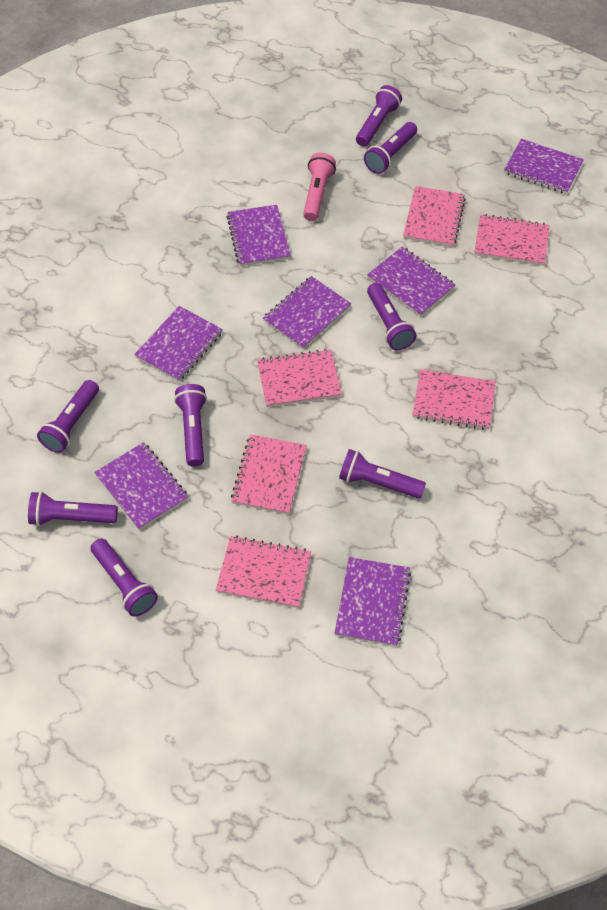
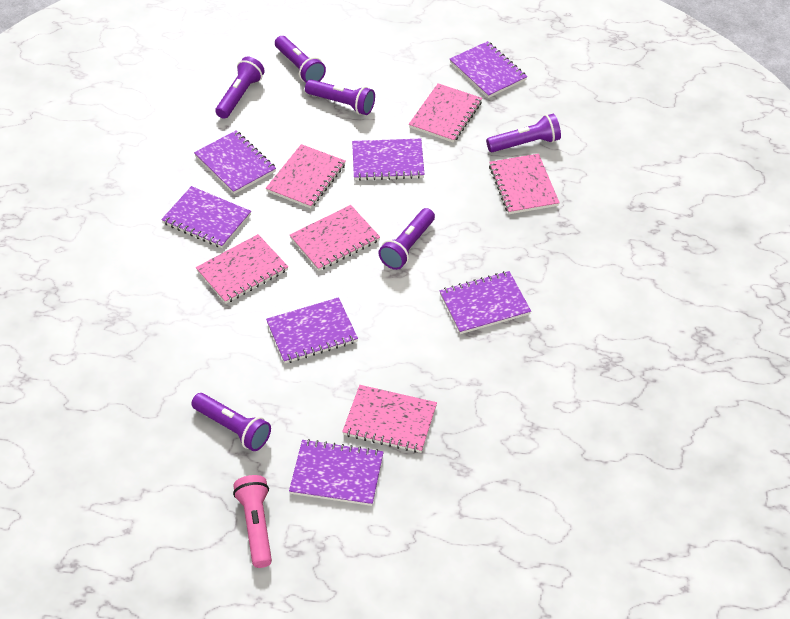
purple flashlight: 8 -> 6

